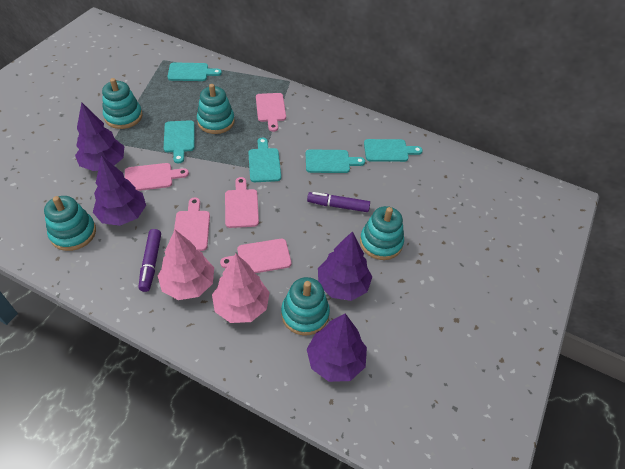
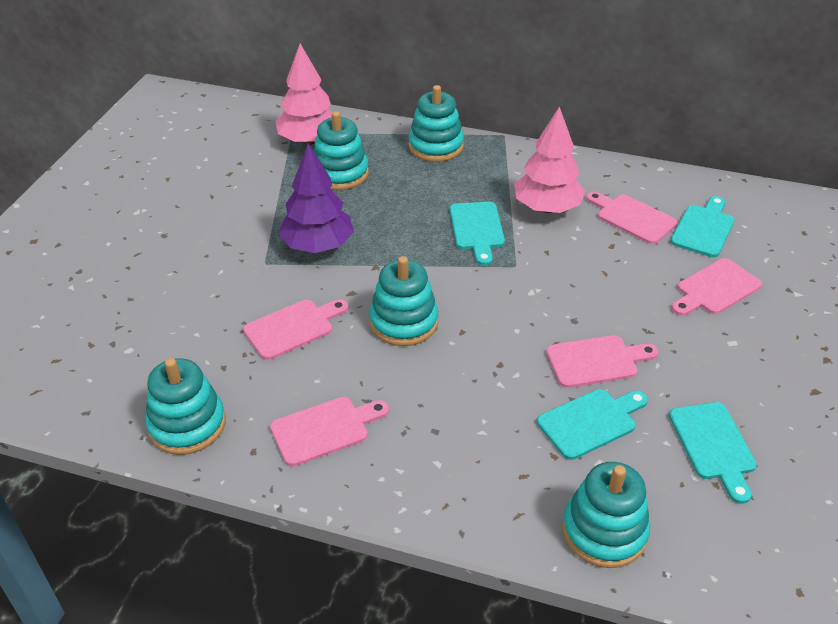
purple marker: 2 -> 0
purple tree: 4 -> 1
turquoise cutting board: 5 -> 4

